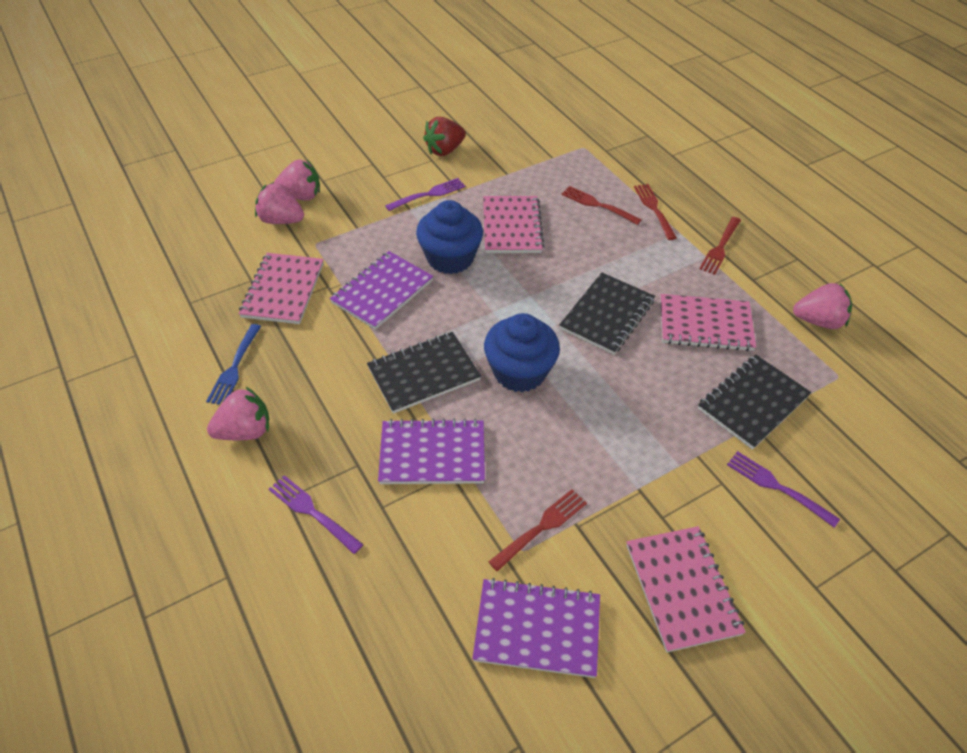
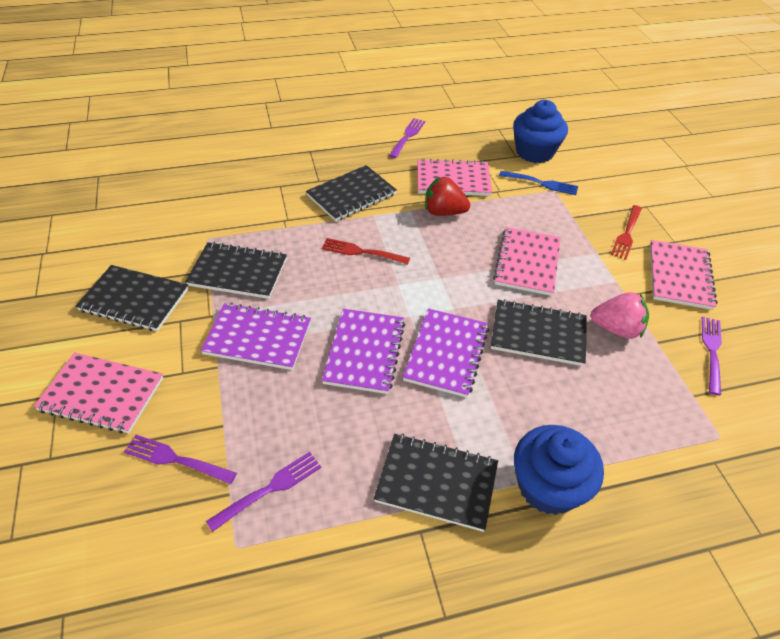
black notebook: 3 -> 5
pink strawberry: 4 -> 1
purple fork: 3 -> 4
red fork: 4 -> 2

